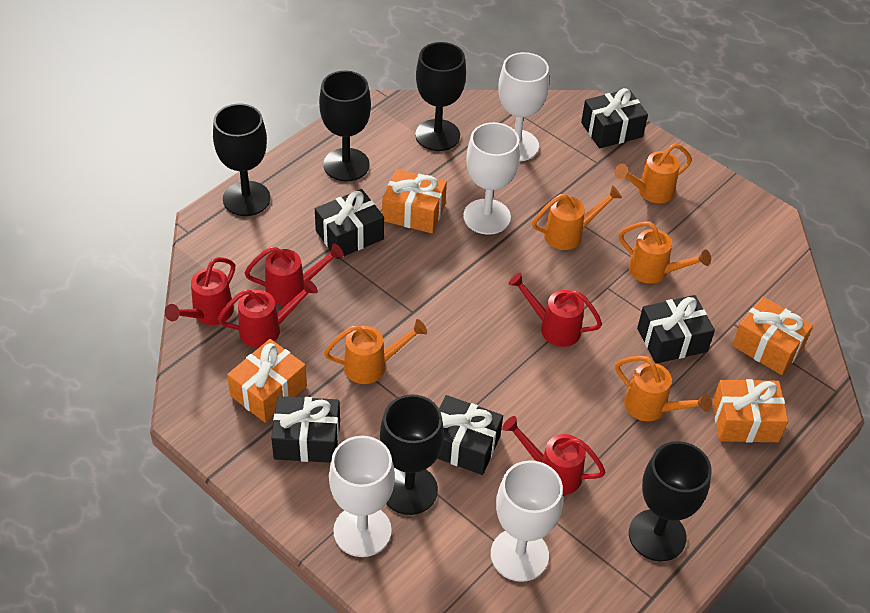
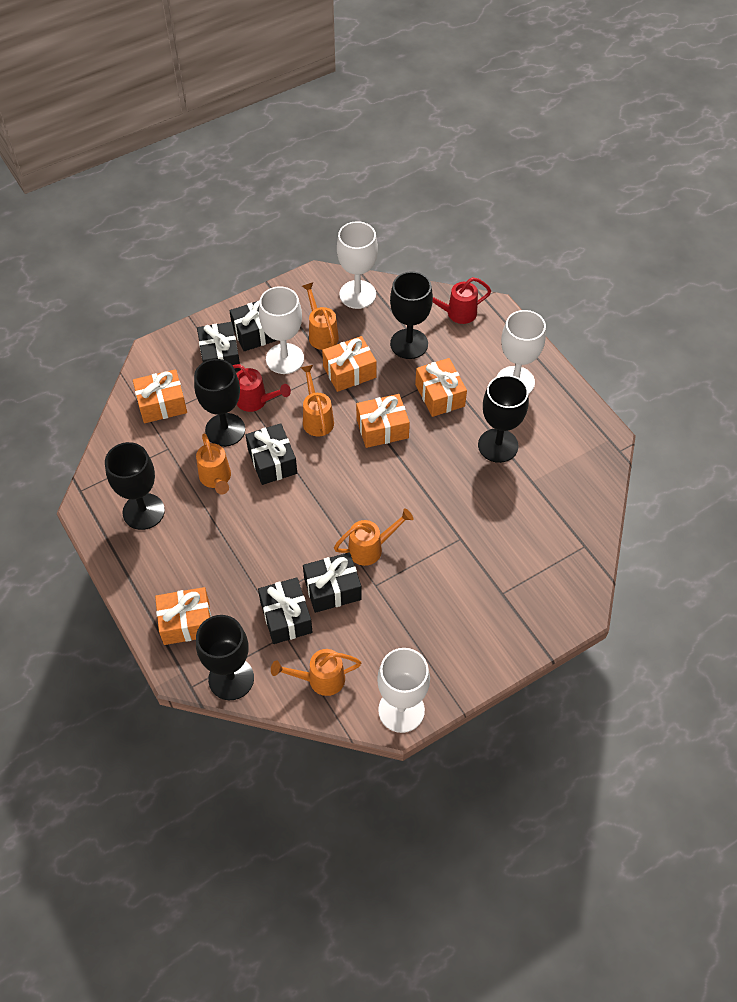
orange gift: 4 -> 5
red watering can: 5 -> 2

